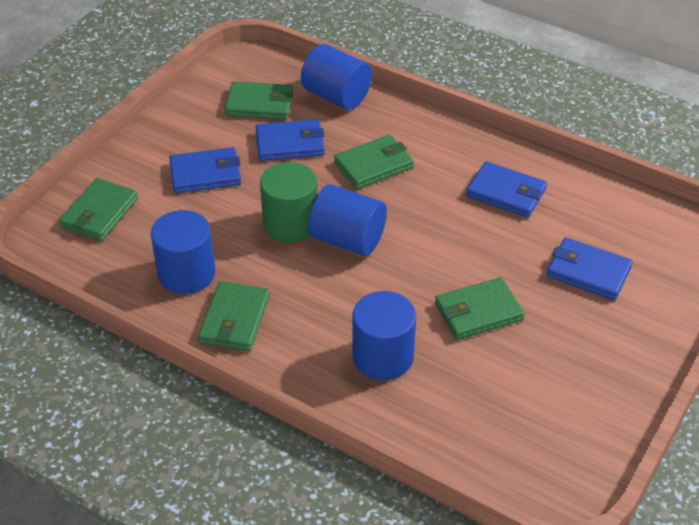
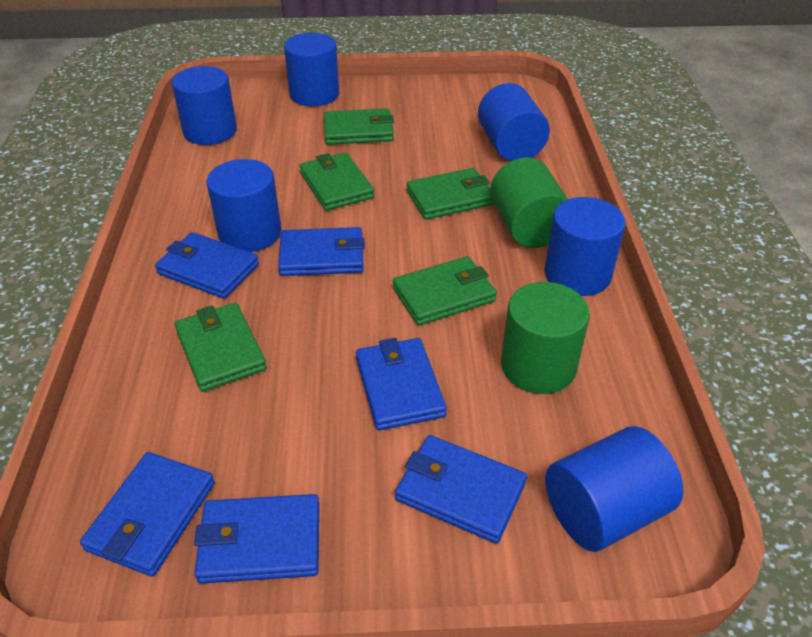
blue cylinder: 4 -> 6
blue wallet: 4 -> 6
green cylinder: 1 -> 2

